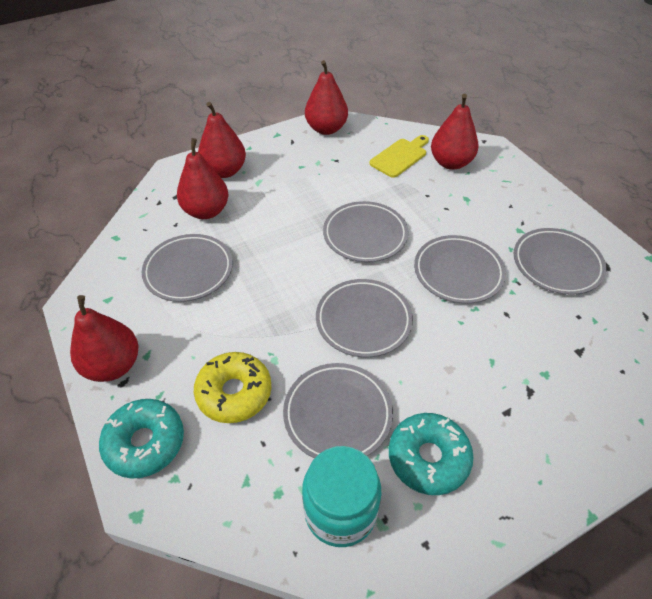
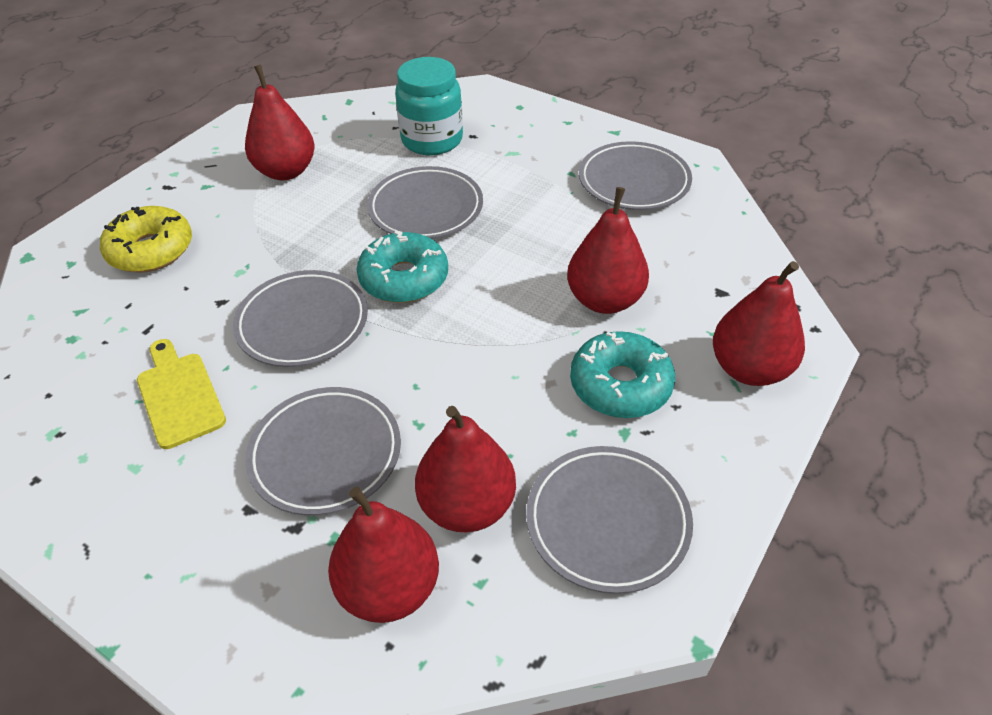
grey plate: 6 -> 5

